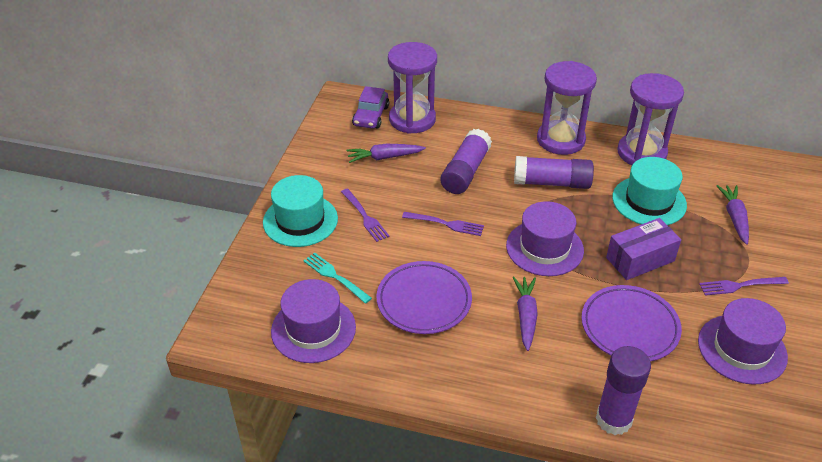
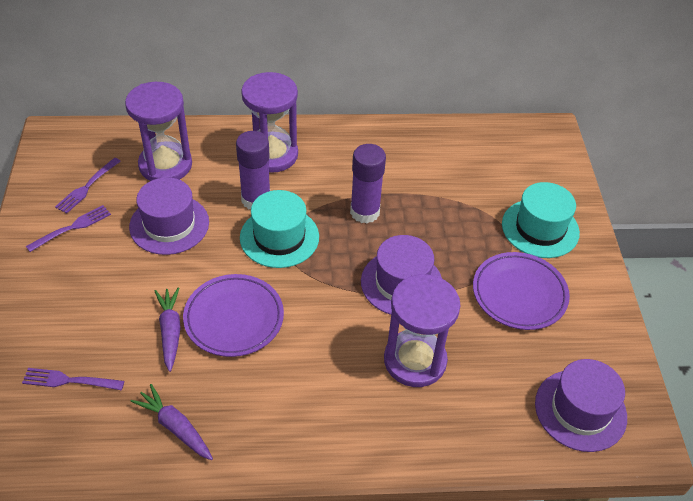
purple box: 1 -> 0
purple car: 1 -> 0
purple carrot: 3 -> 2
purple glue stick: 3 -> 2
turquoise fork: 1 -> 0

